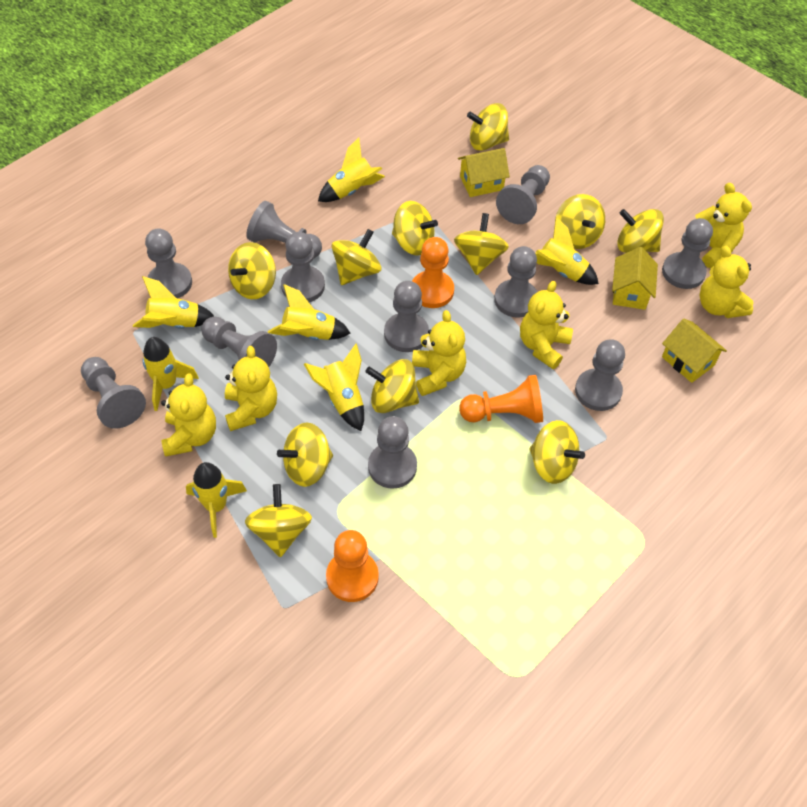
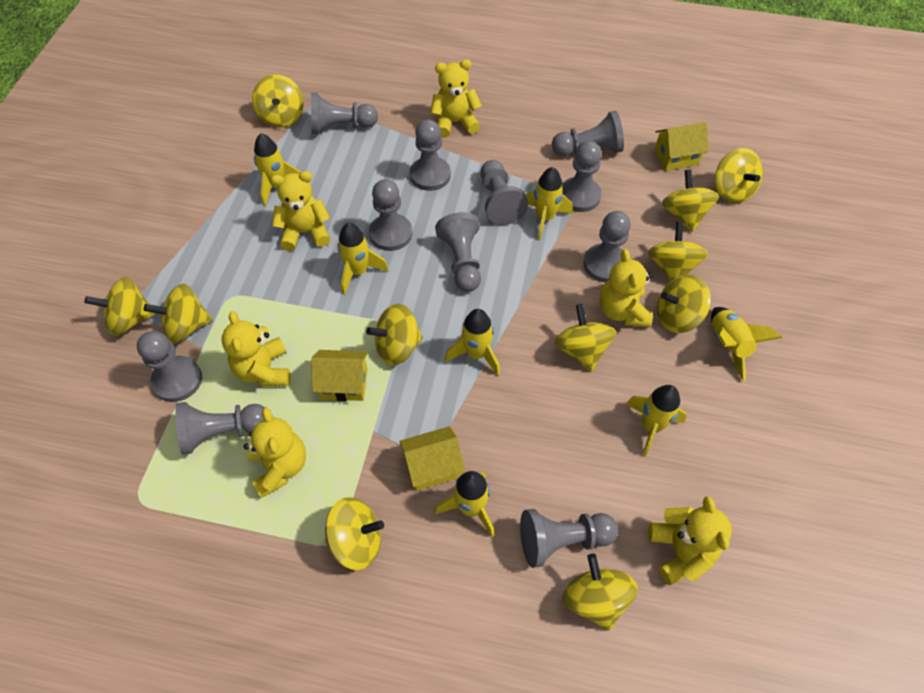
orange pawn: 3 -> 0

